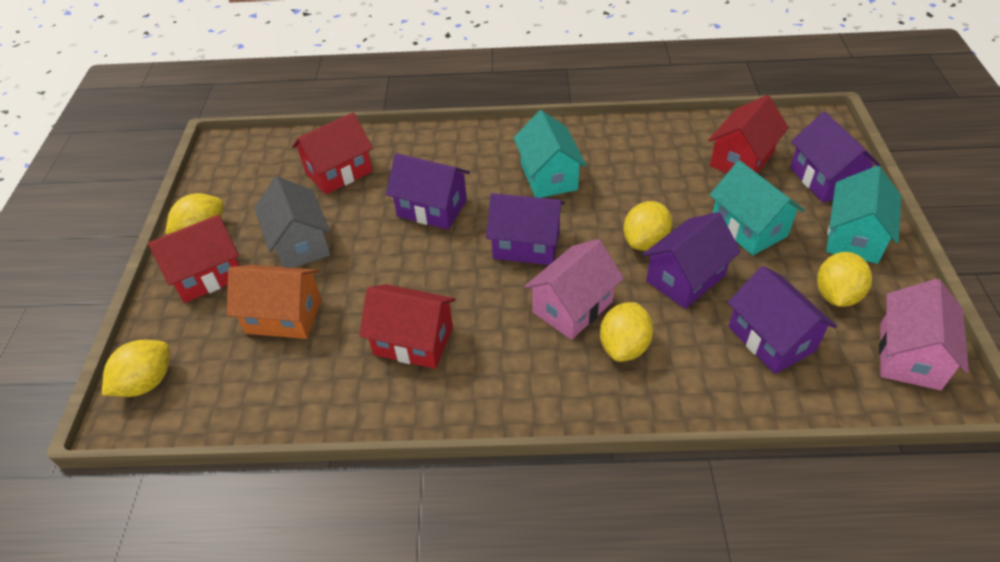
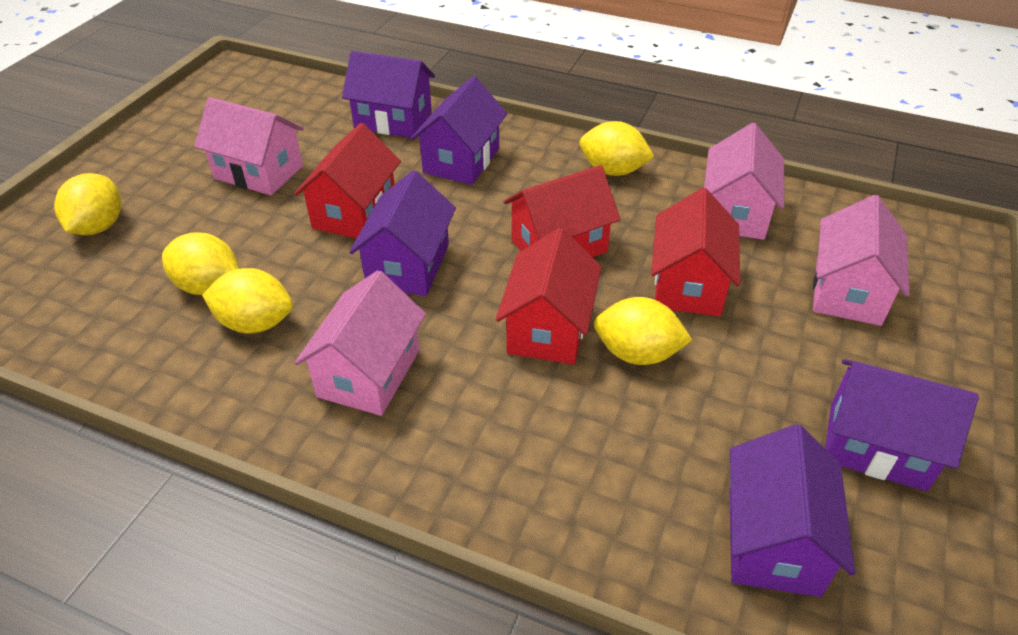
grey house: 1 -> 0
orange house: 1 -> 0
pink house: 2 -> 4
turquoise house: 3 -> 0

